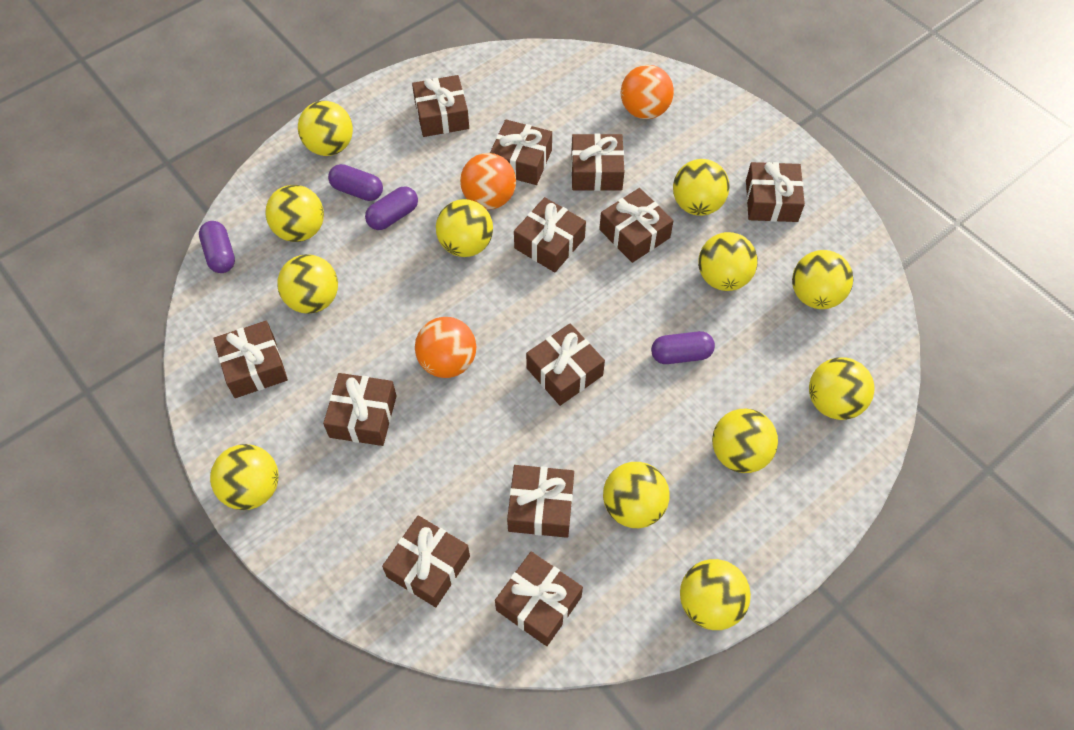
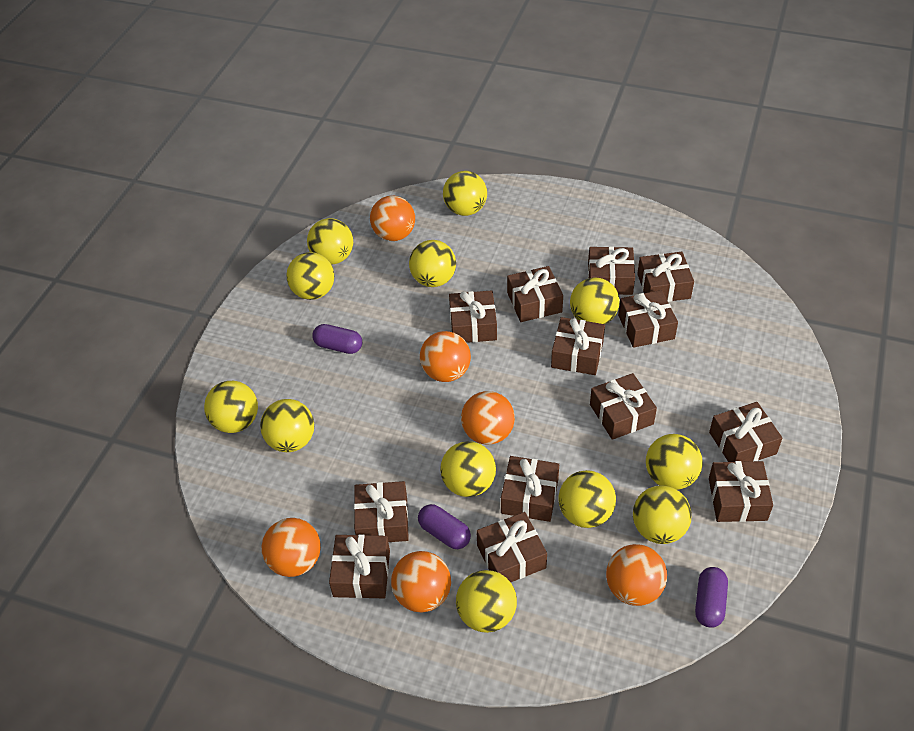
brown gift: 12 -> 13
orange ball: 3 -> 6
purple capsule: 4 -> 3

